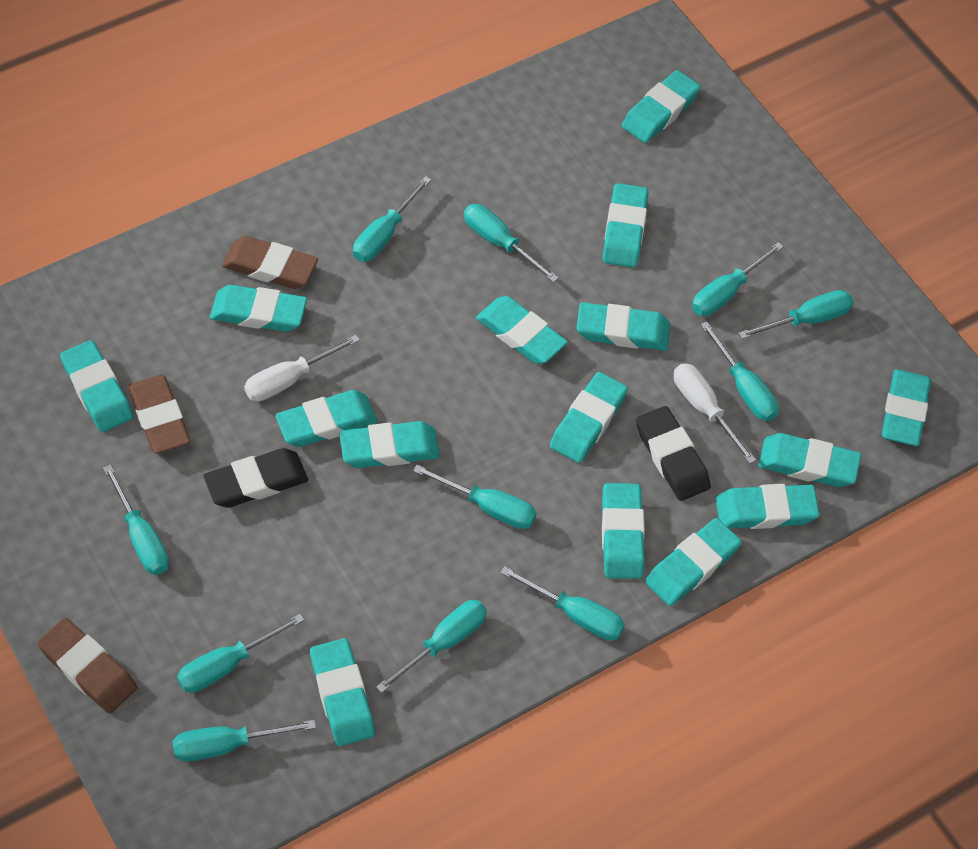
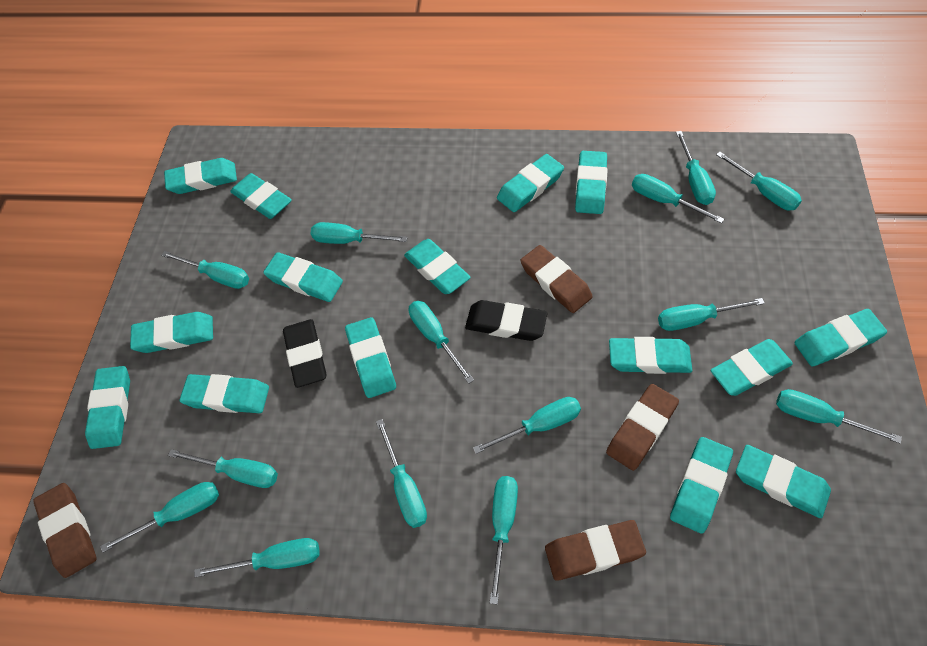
brown eraser: 3 -> 4
turquoise screwdriver: 11 -> 14
white screwdriver: 2 -> 0

